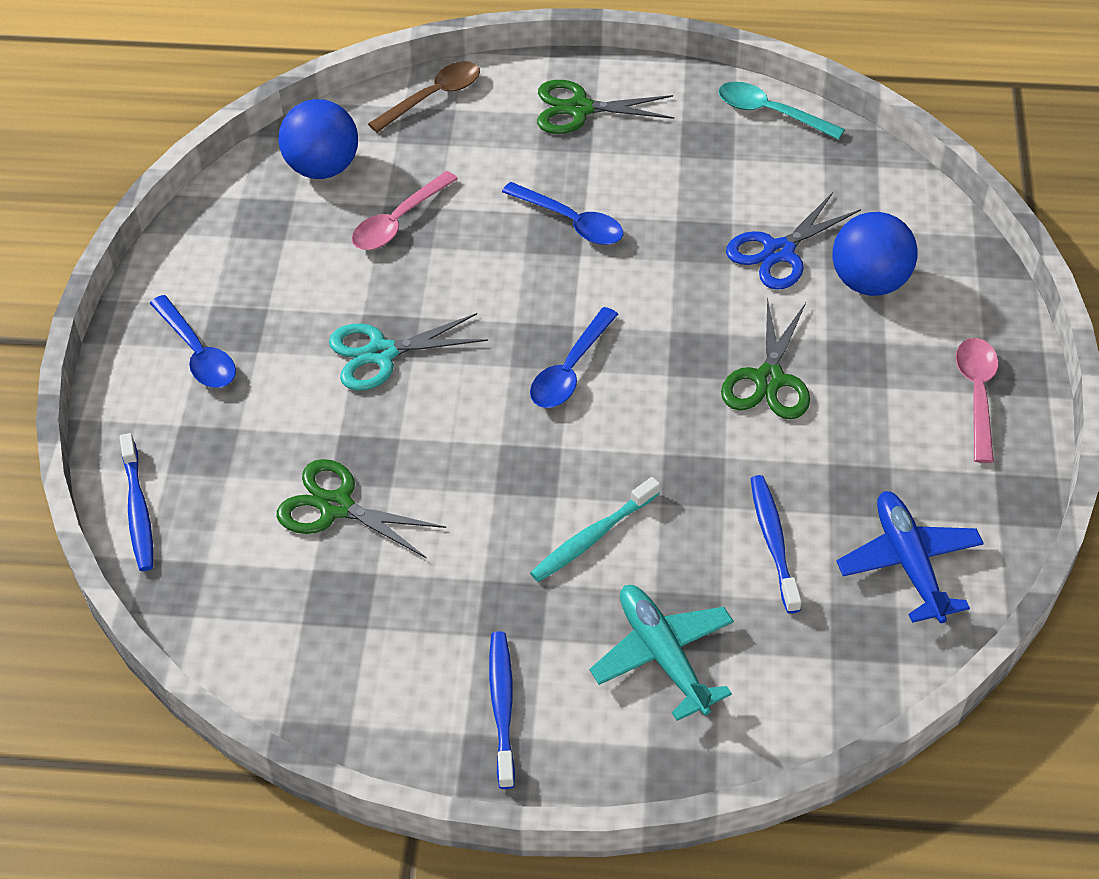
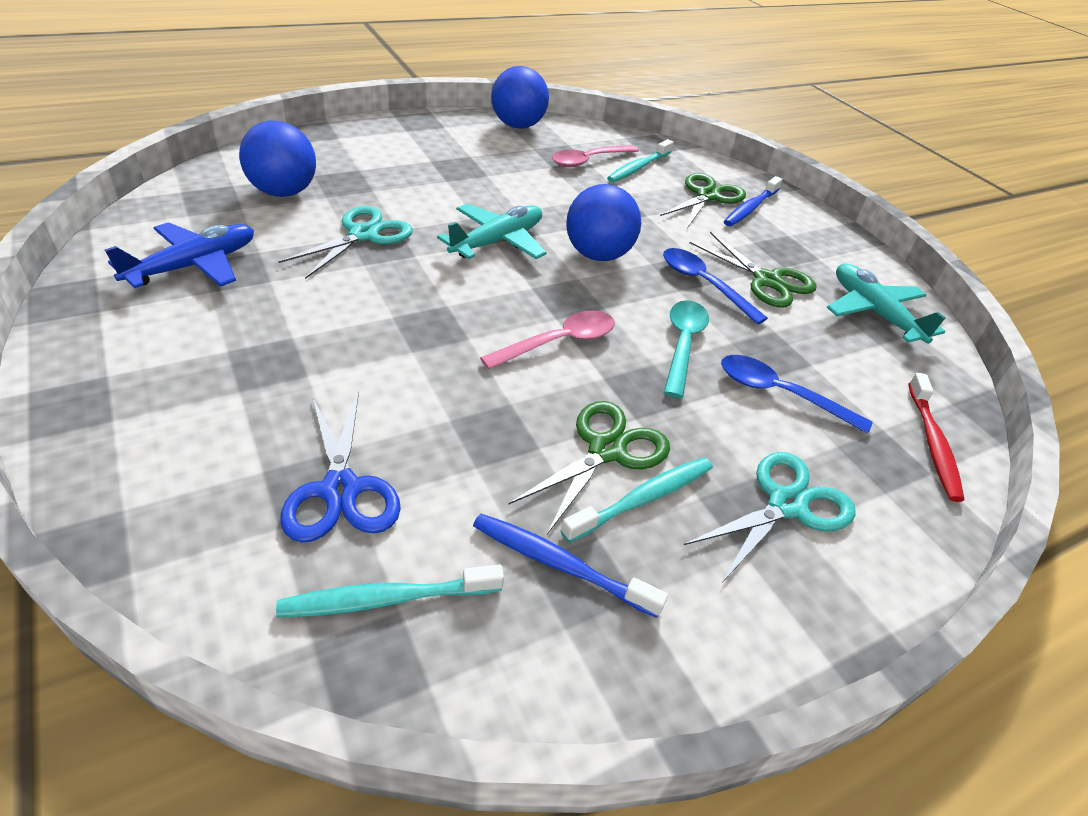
blue ball: 2 -> 3
blue spoon: 3 -> 2
blue toothbrush: 3 -> 2
brown spoon: 1 -> 0
red toothbrush: 0 -> 1
turquoise plane: 1 -> 2
turquoise scissors: 1 -> 2
turquoise toothbrush: 1 -> 3

